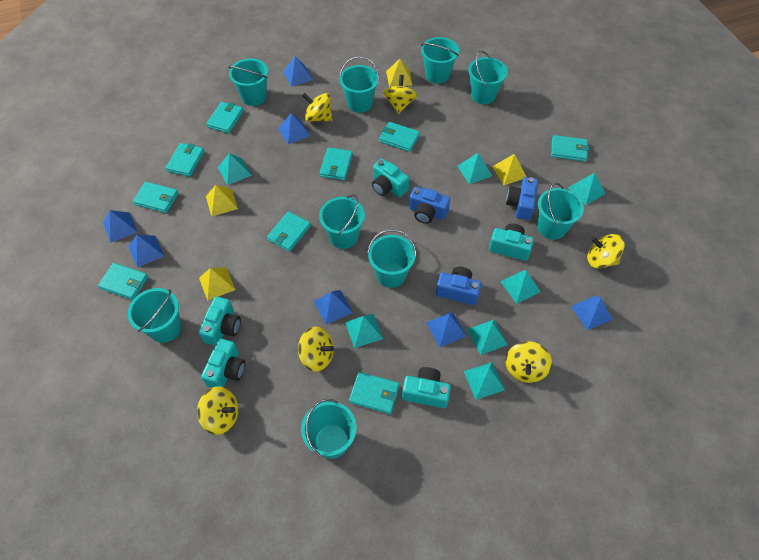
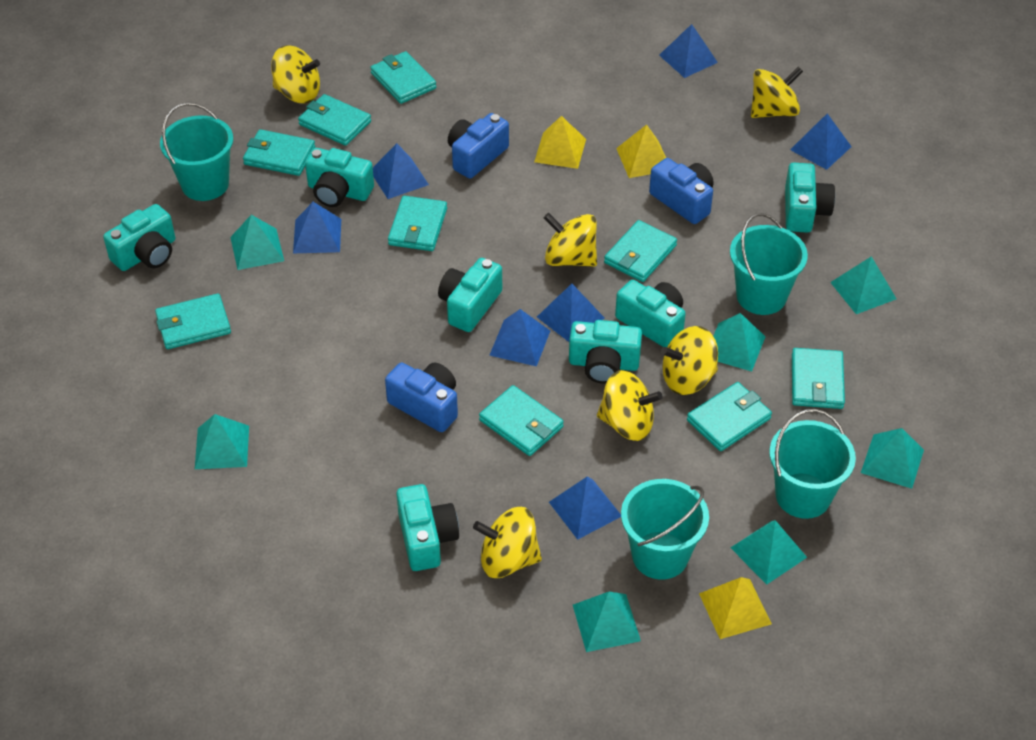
turquoise bucket: 9 -> 4
turquoise camera: 5 -> 7
yellow pyramid: 4 -> 3

